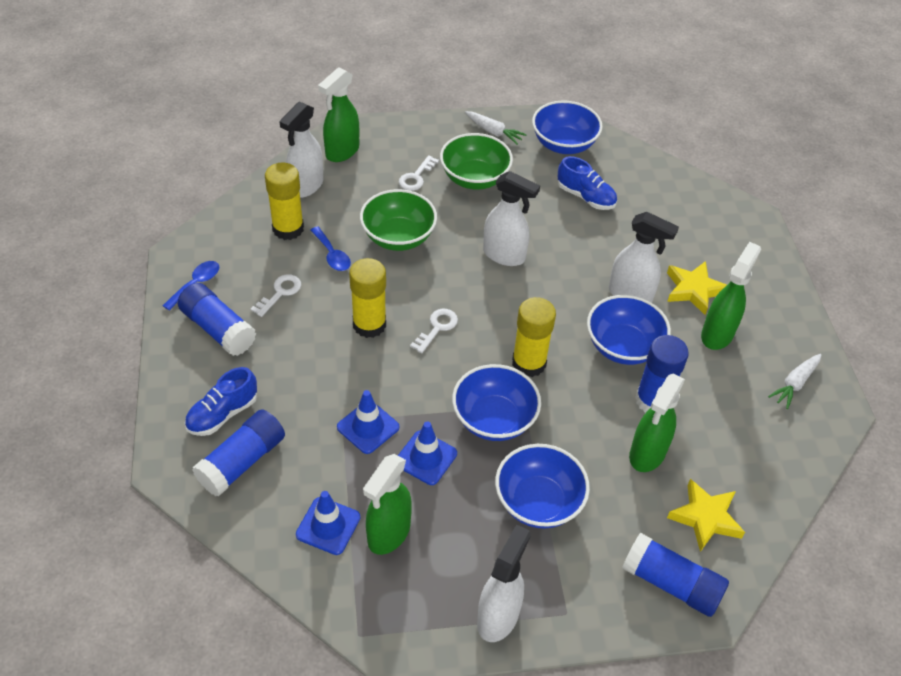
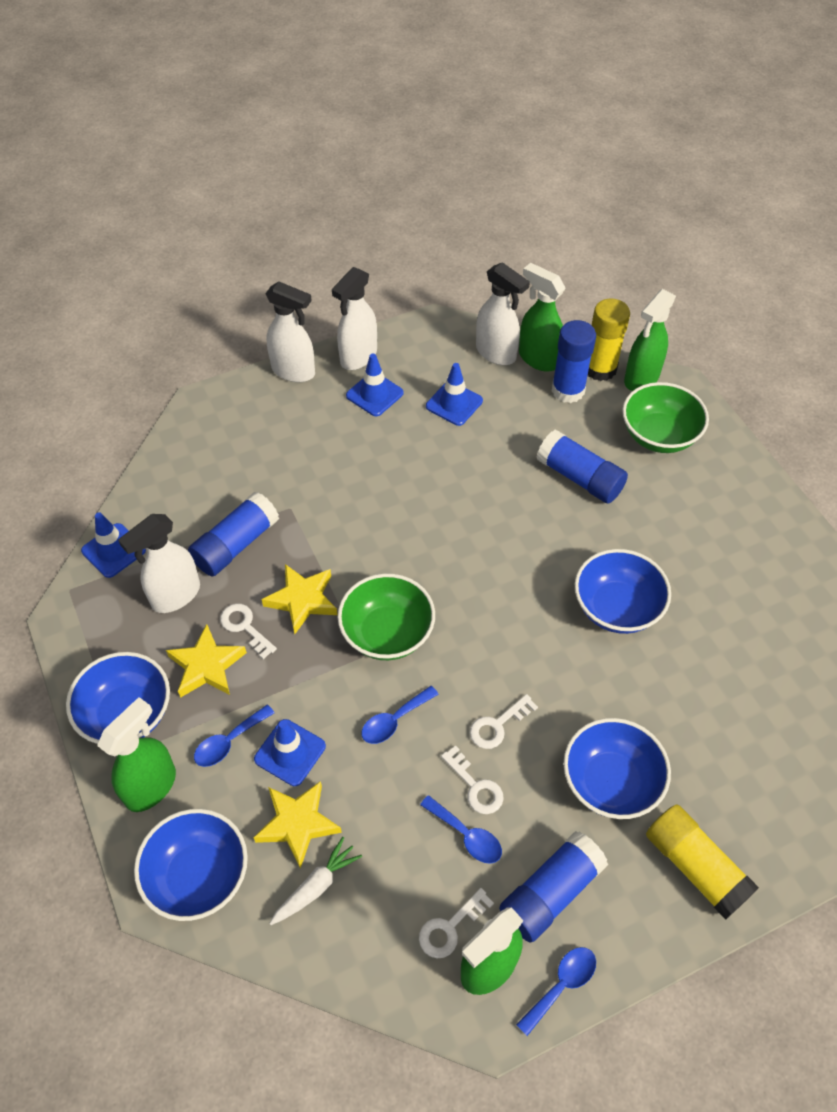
blue shoe: 2 -> 0
blue spoon: 2 -> 4
blue traffic cone: 3 -> 4
white carrot: 2 -> 1
white key: 3 -> 4
yellow glue stick: 3 -> 2
yellow star: 2 -> 3

